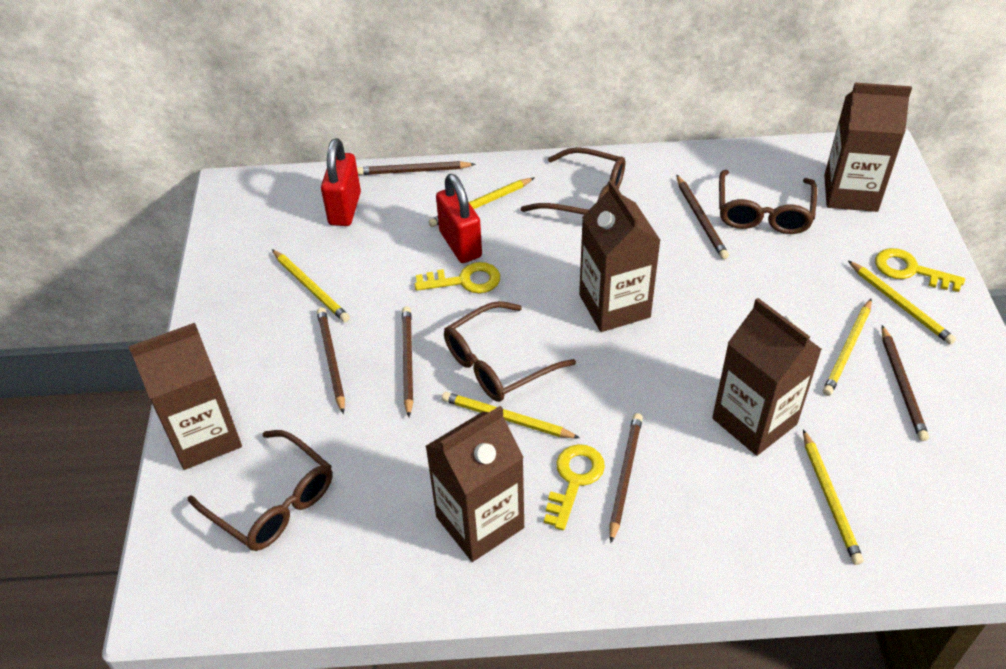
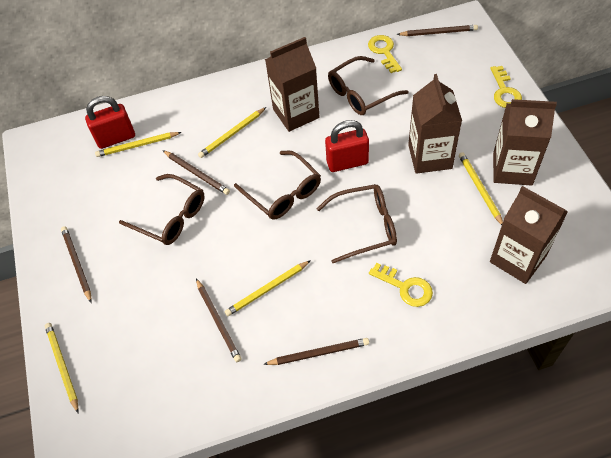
brown carton: 5 -> 4
brown pencil: 6 -> 5
yellow pencil: 6 -> 5

